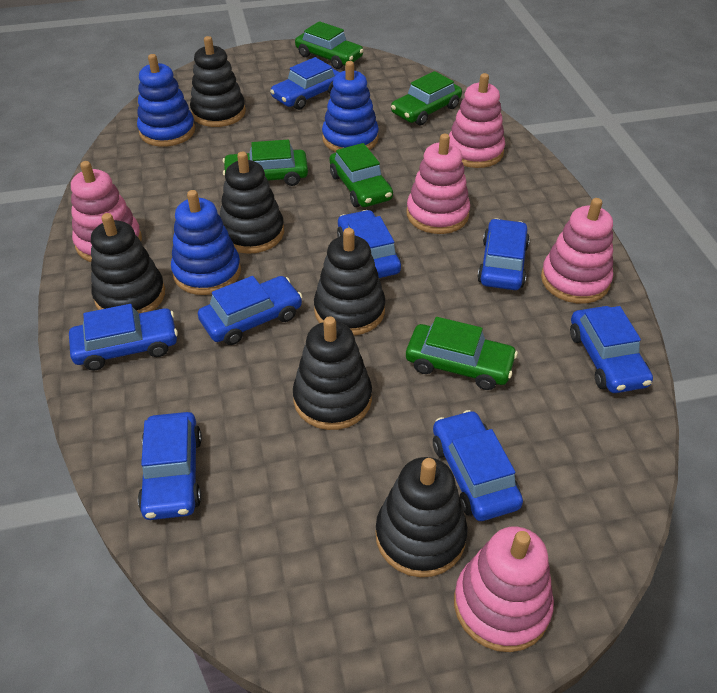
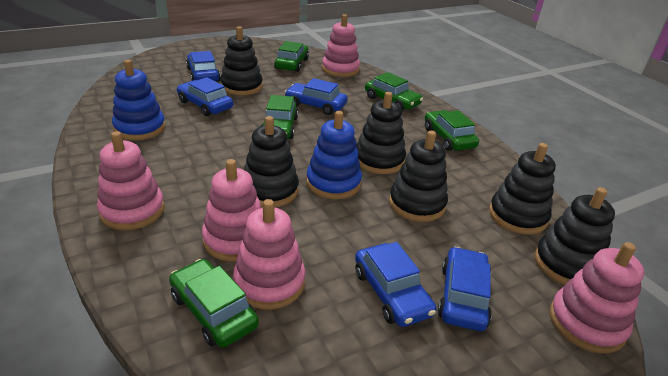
blue car: 8 -> 5
blue stacking toy: 3 -> 2

